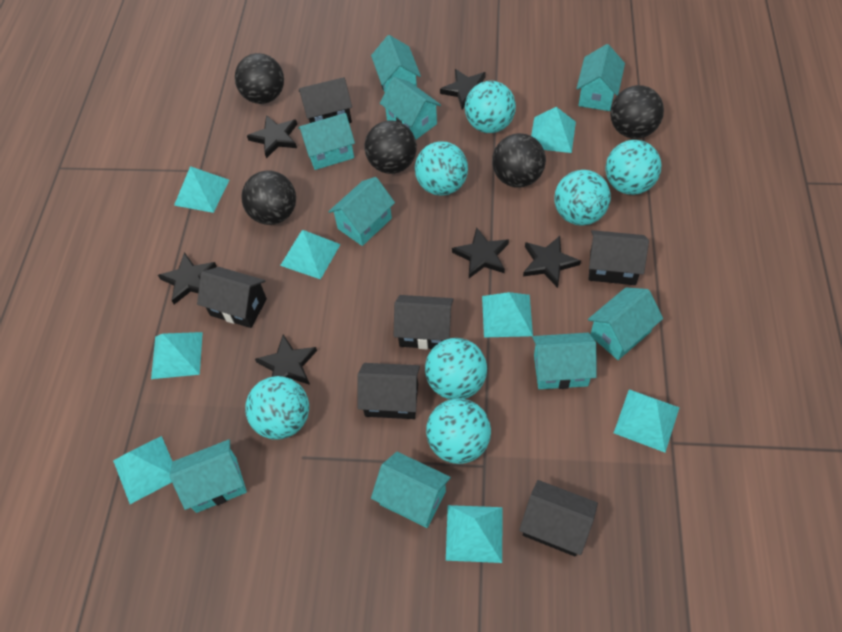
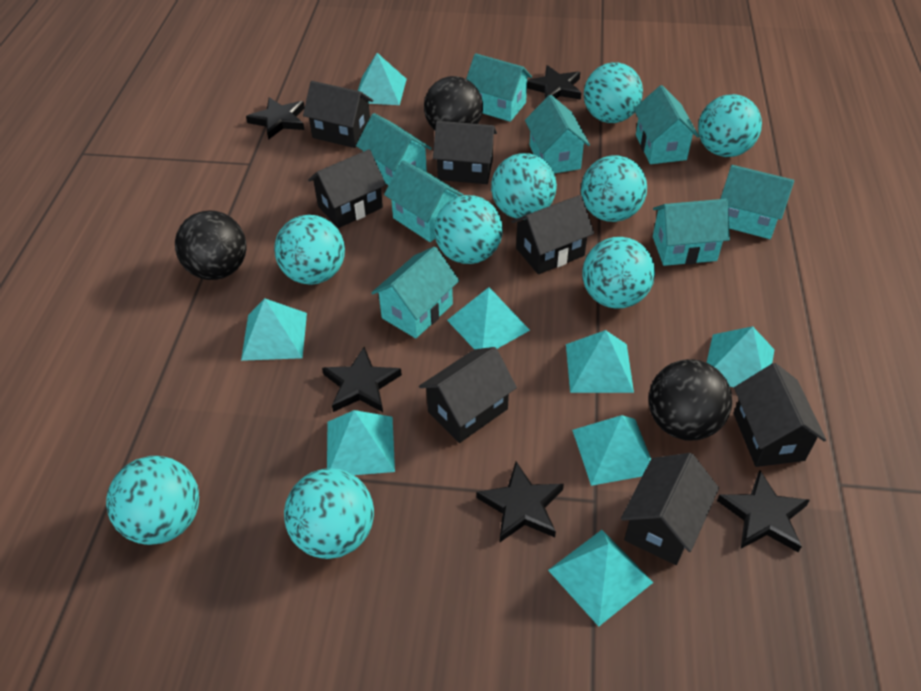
black ball: 5 -> 3
black house: 6 -> 7
black star: 6 -> 5
turquoise ball: 7 -> 9
turquoise house: 9 -> 8

